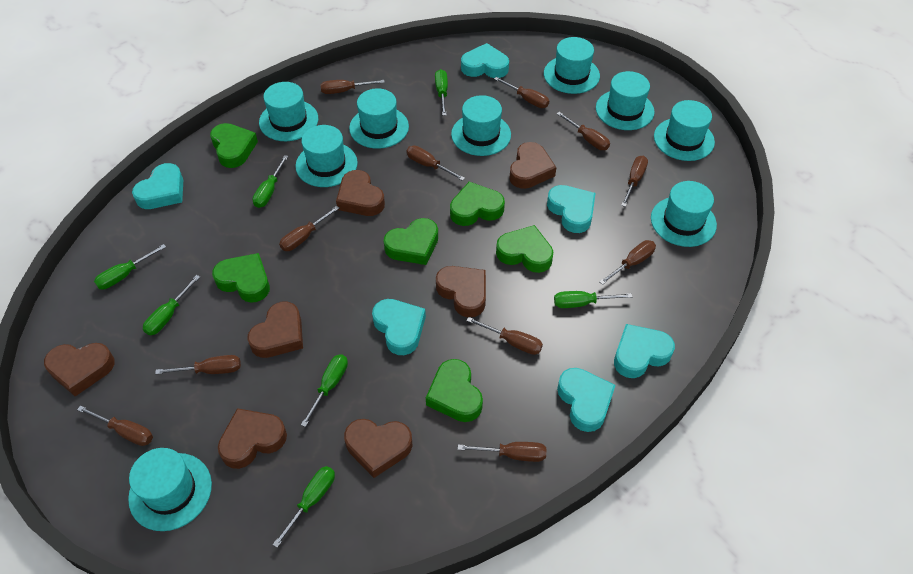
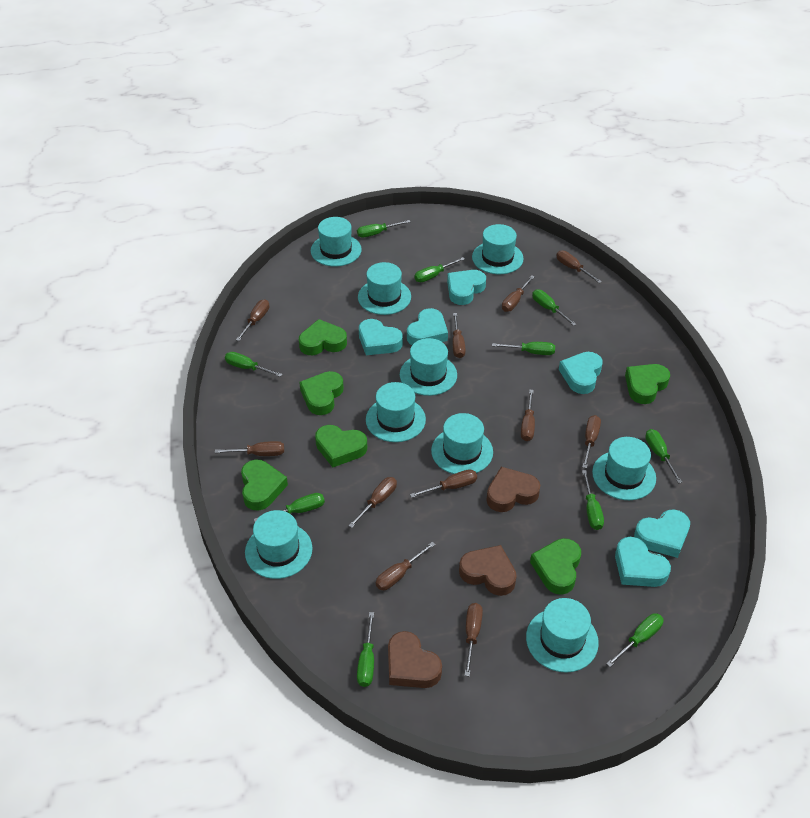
brown heart: 7 -> 3
green screwdriver: 7 -> 10

